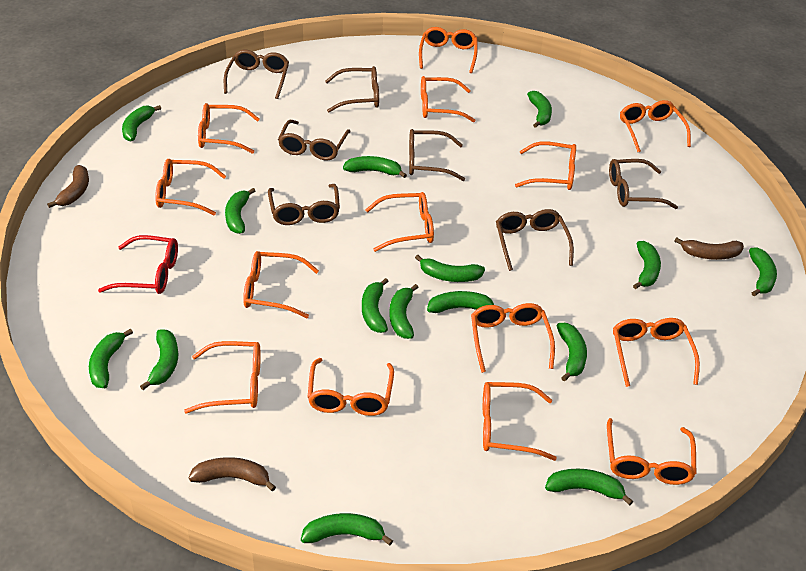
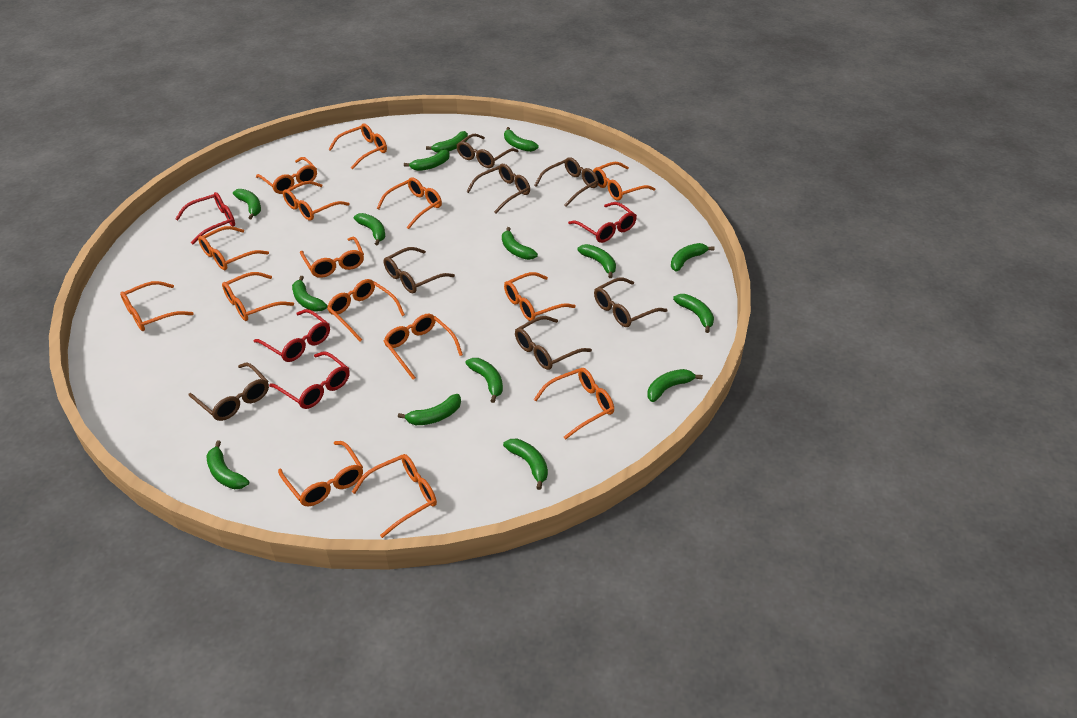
brown banana: 3 -> 0
orange glasses: 14 -> 15
red glasses: 1 -> 4

